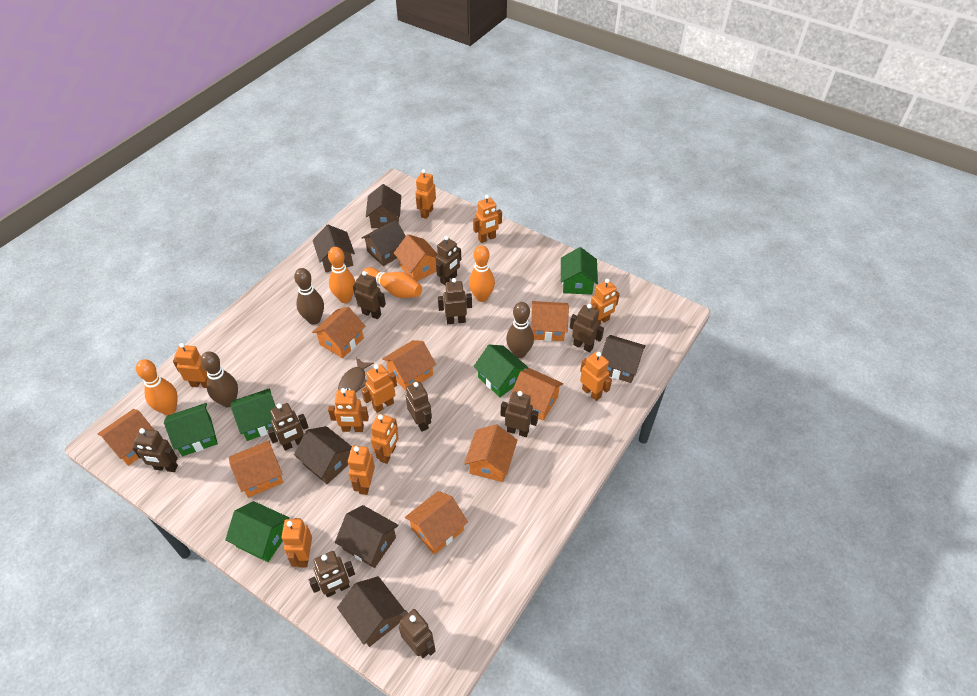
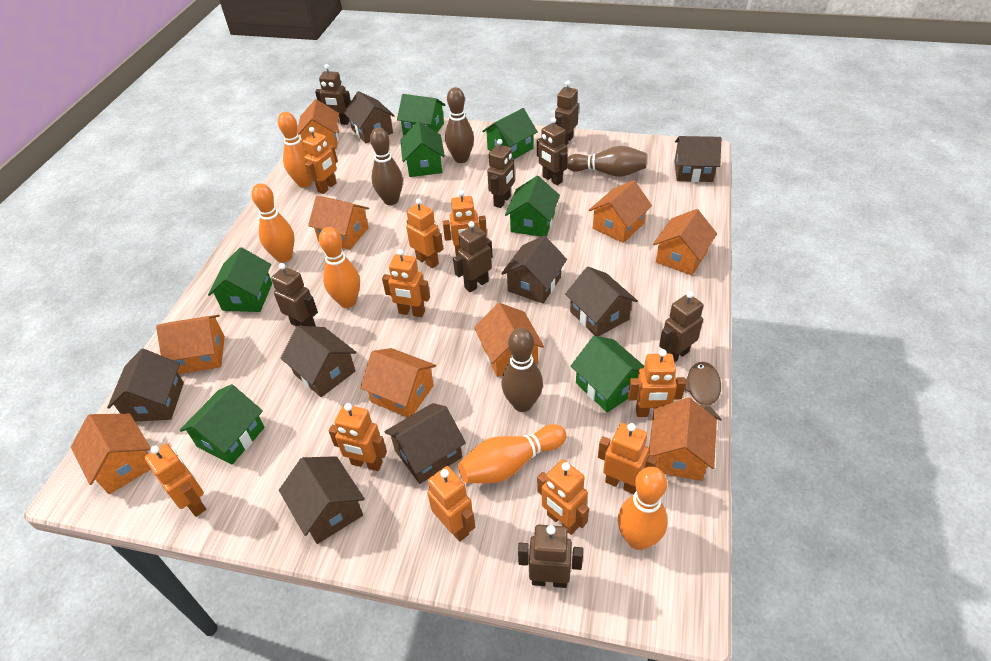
brown bowling pin: 3 -> 4
brown house: 7 -> 8
brown robot: 10 -> 8
green house: 5 -> 7
orange bowling pin: 4 -> 5

